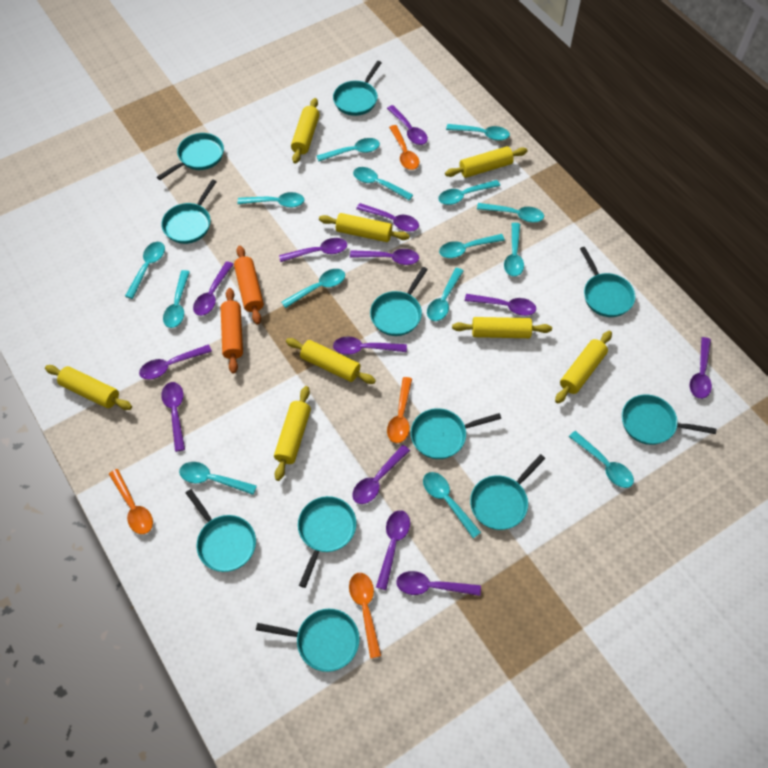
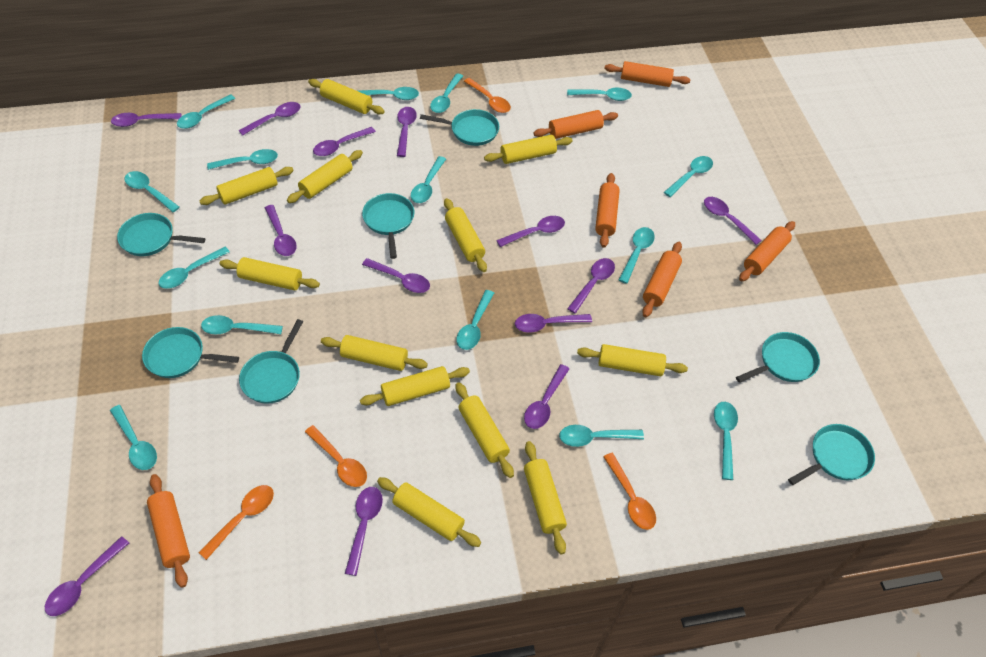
orange rolling pin: 2 -> 6
turquoise pan: 11 -> 7
yellow rolling pin: 8 -> 12

